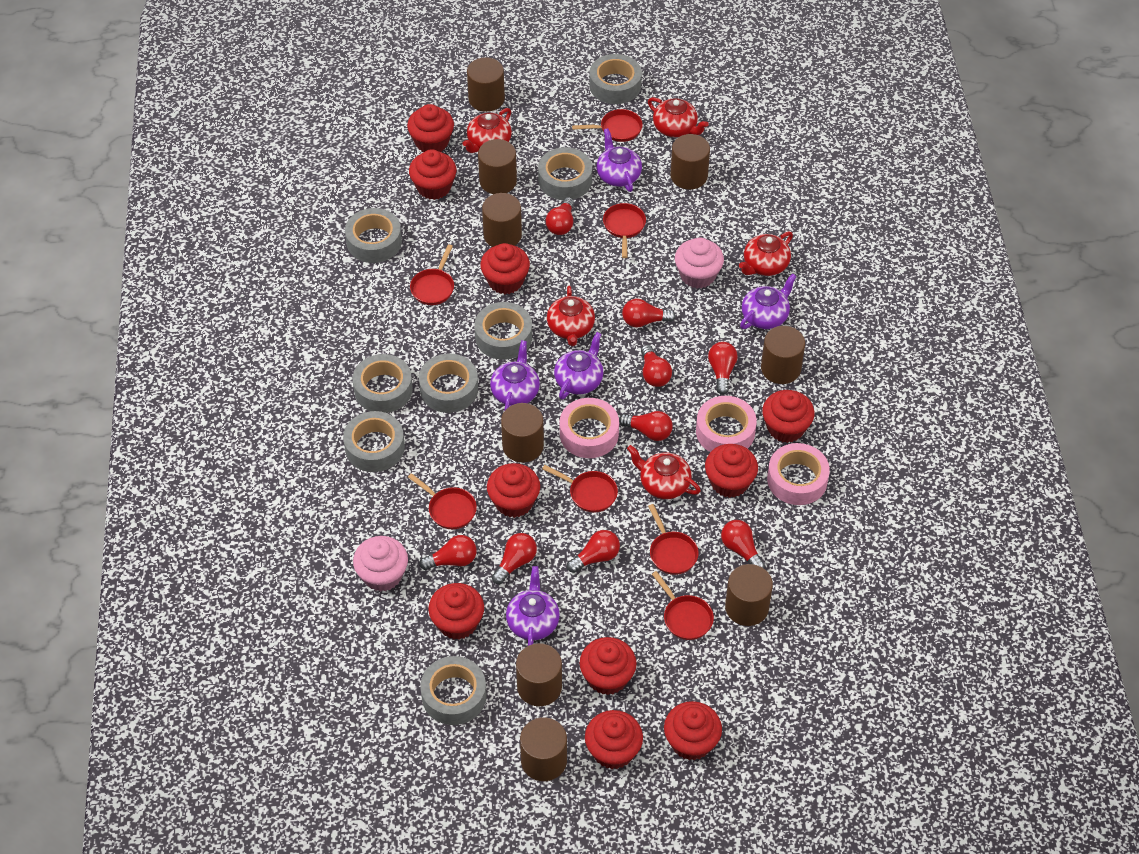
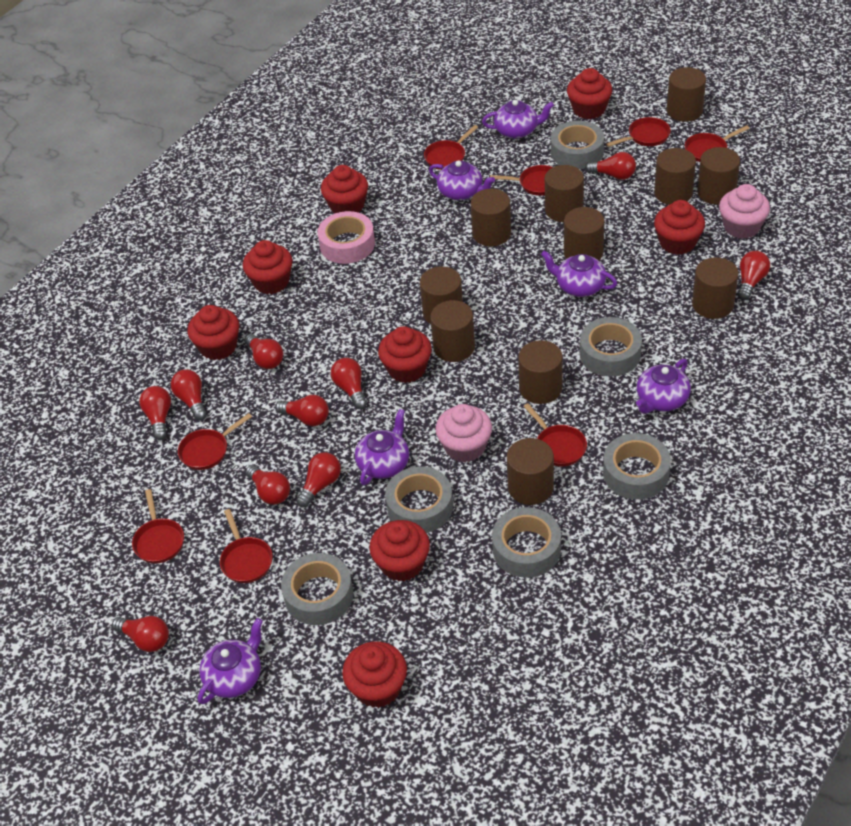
brown cylinder: 9 -> 11
grey tape: 8 -> 6
pink tape: 3 -> 1
purple teapot: 5 -> 6
red cupcake: 10 -> 8
red light bulb: 9 -> 10
red pan: 7 -> 8
red teapot: 5 -> 0

